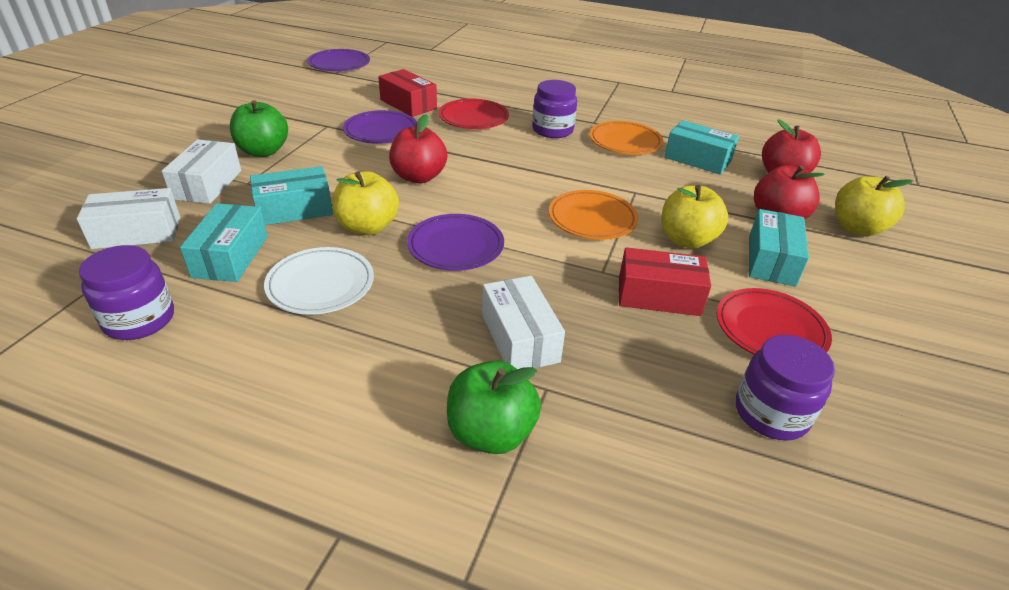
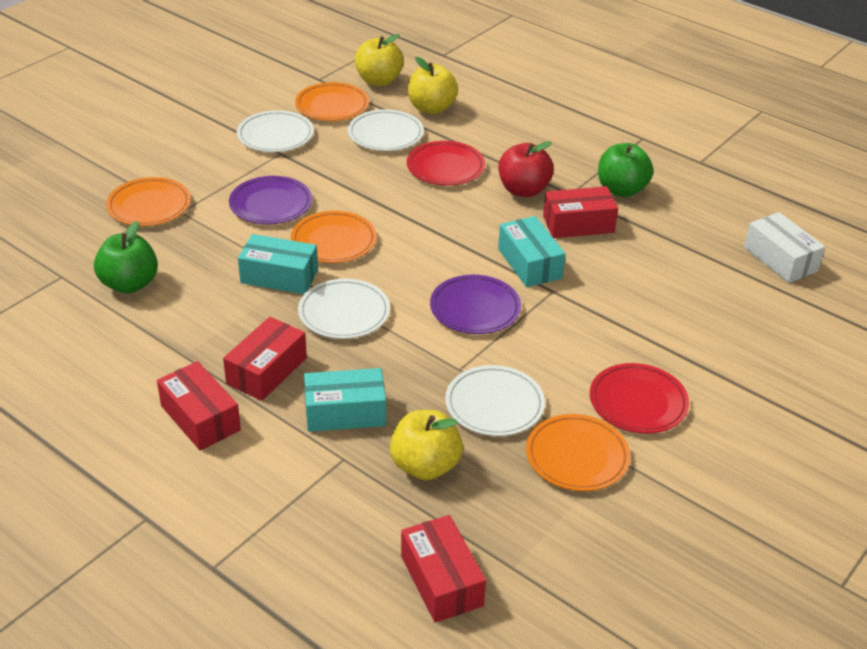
orange plate: 2 -> 4
purple jar: 3 -> 0
purple plate: 3 -> 2
red apple: 3 -> 1
red box: 2 -> 4
turquoise box: 4 -> 3
white box: 3 -> 1
white plate: 1 -> 4

